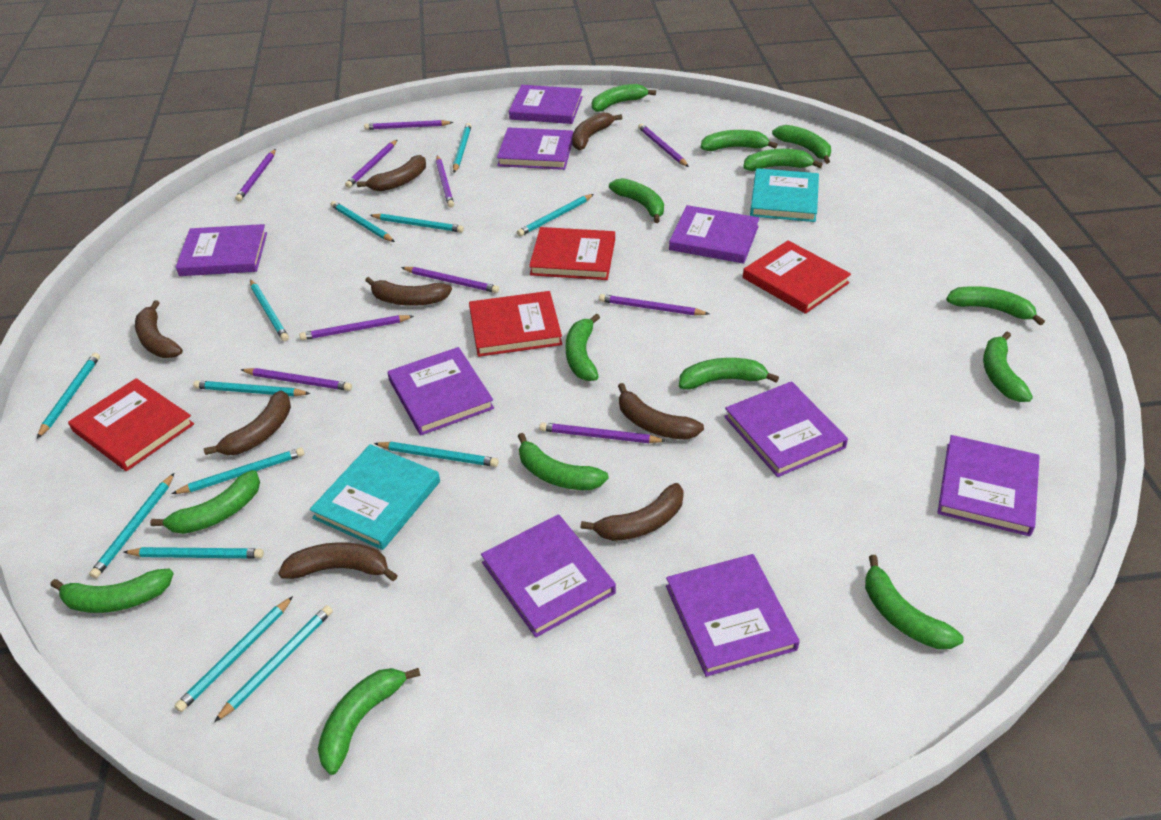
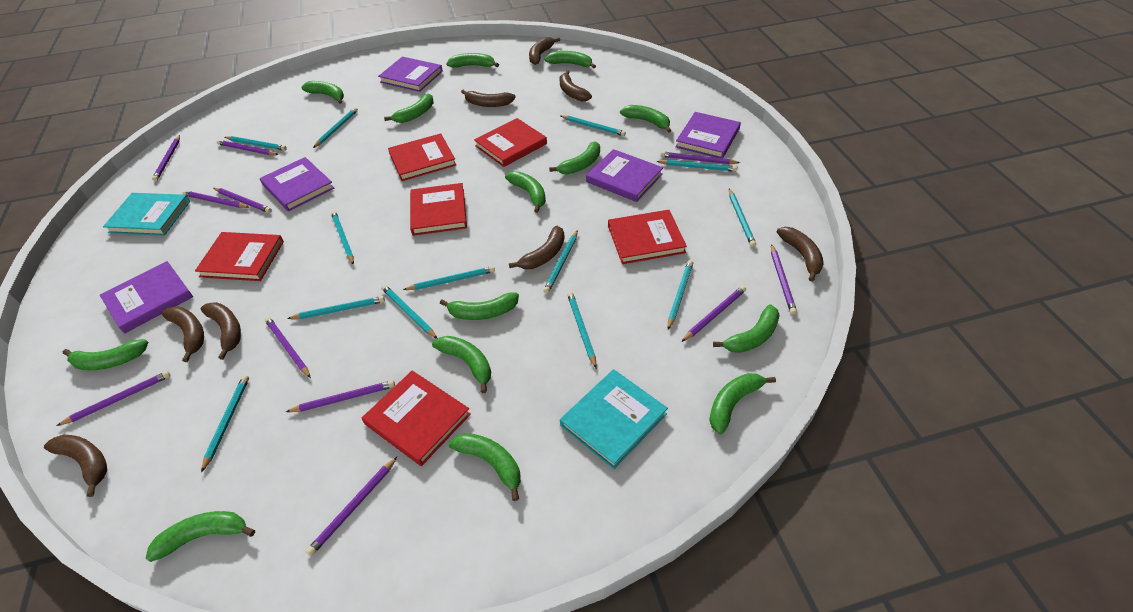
purple book: 9 -> 5
purple pencil: 10 -> 11
red book: 4 -> 6

